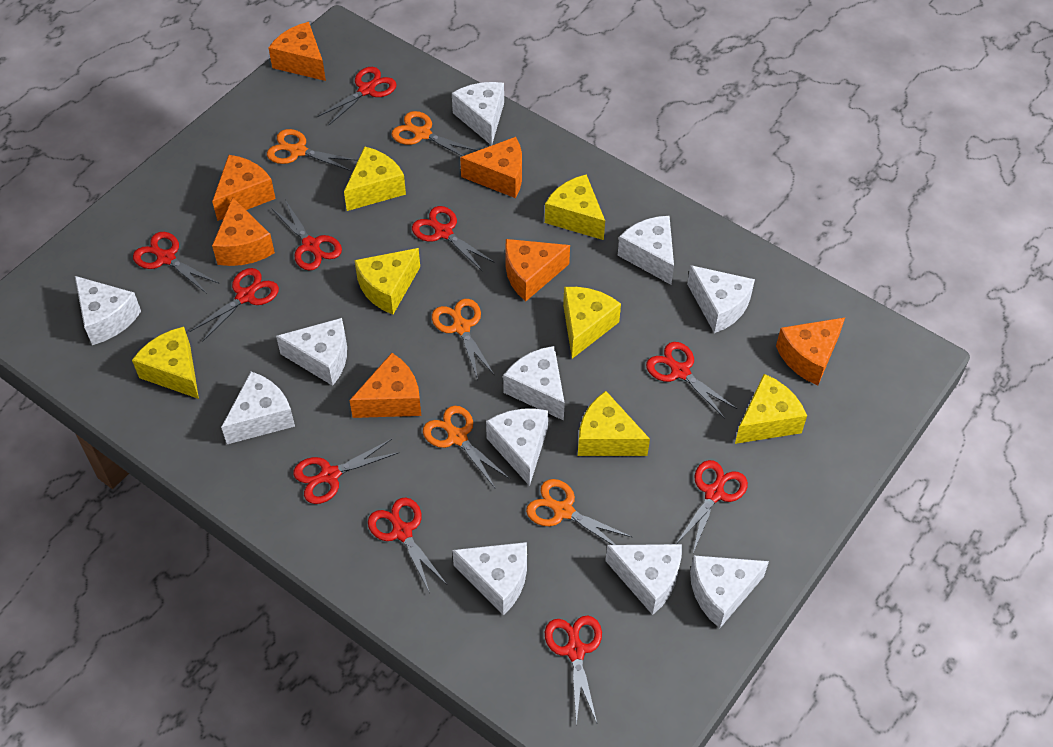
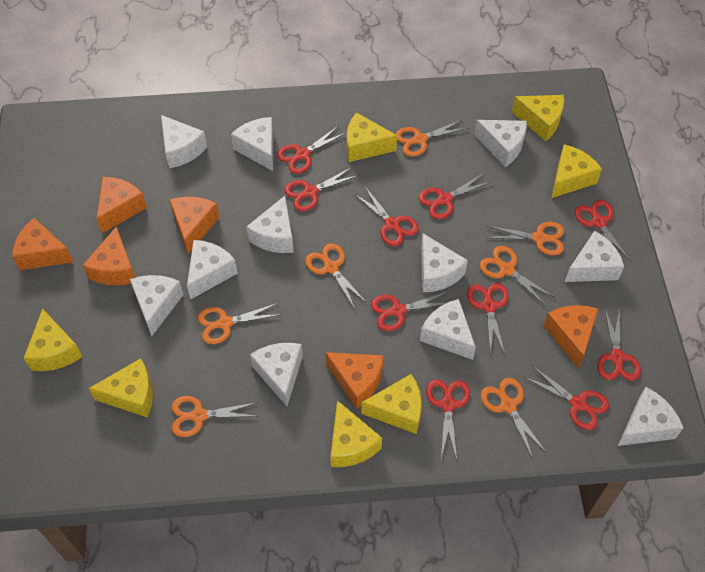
orange cheese: 7 -> 6
orange scissors: 5 -> 7

